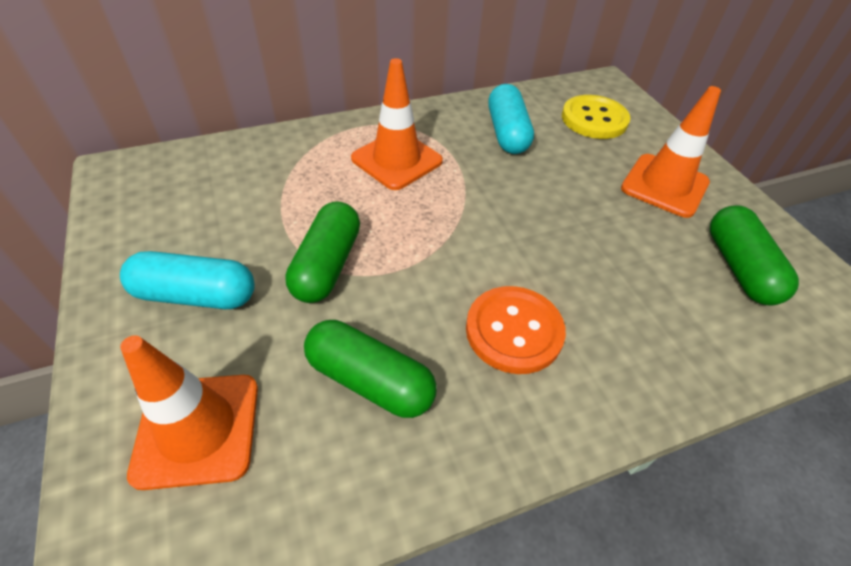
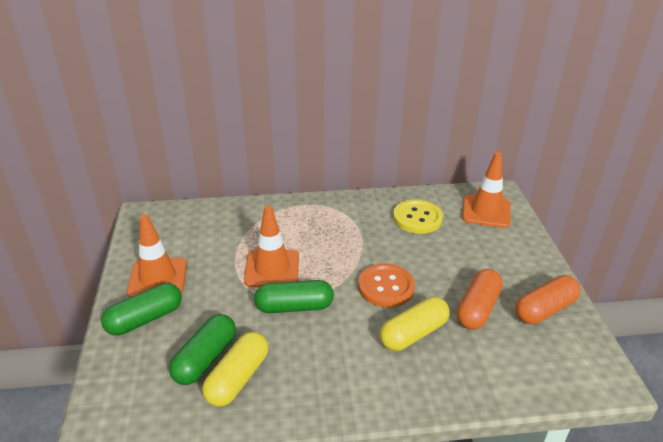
orange capsule: 0 -> 2
turquoise capsule: 2 -> 0
yellow capsule: 0 -> 2

